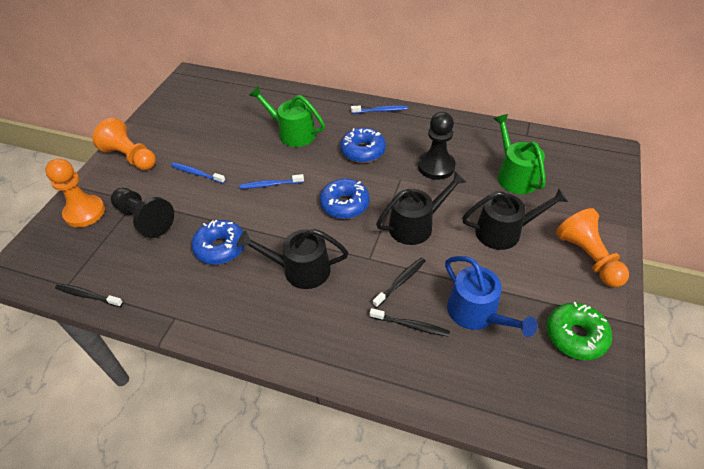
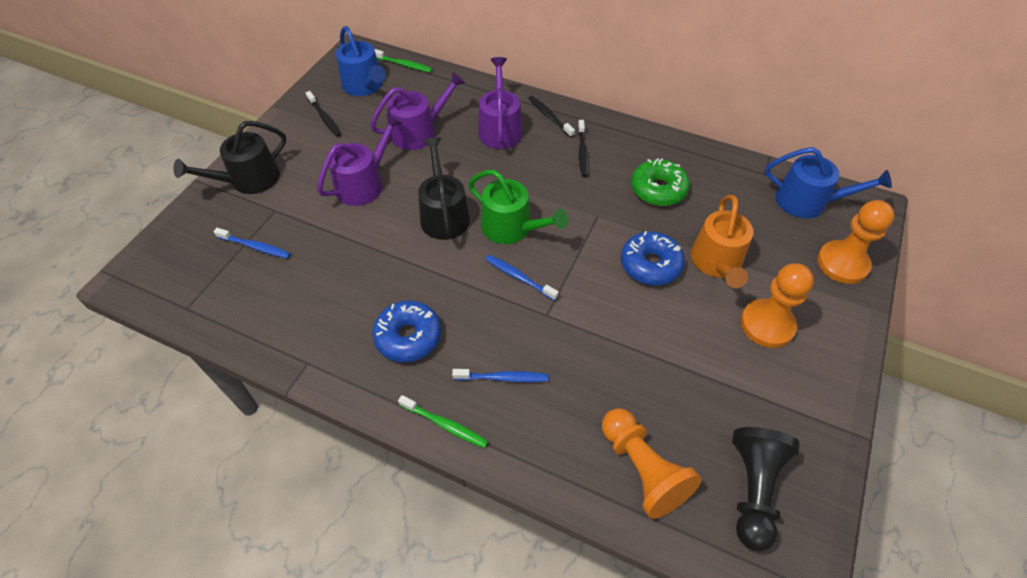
black pawn: 2 -> 1
black watering can: 3 -> 2
blue donut: 3 -> 2
blue watering can: 1 -> 2
green toothbrush: 0 -> 2
green watering can: 2 -> 1
orange watering can: 0 -> 1
purple watering can: 0 -> 3

